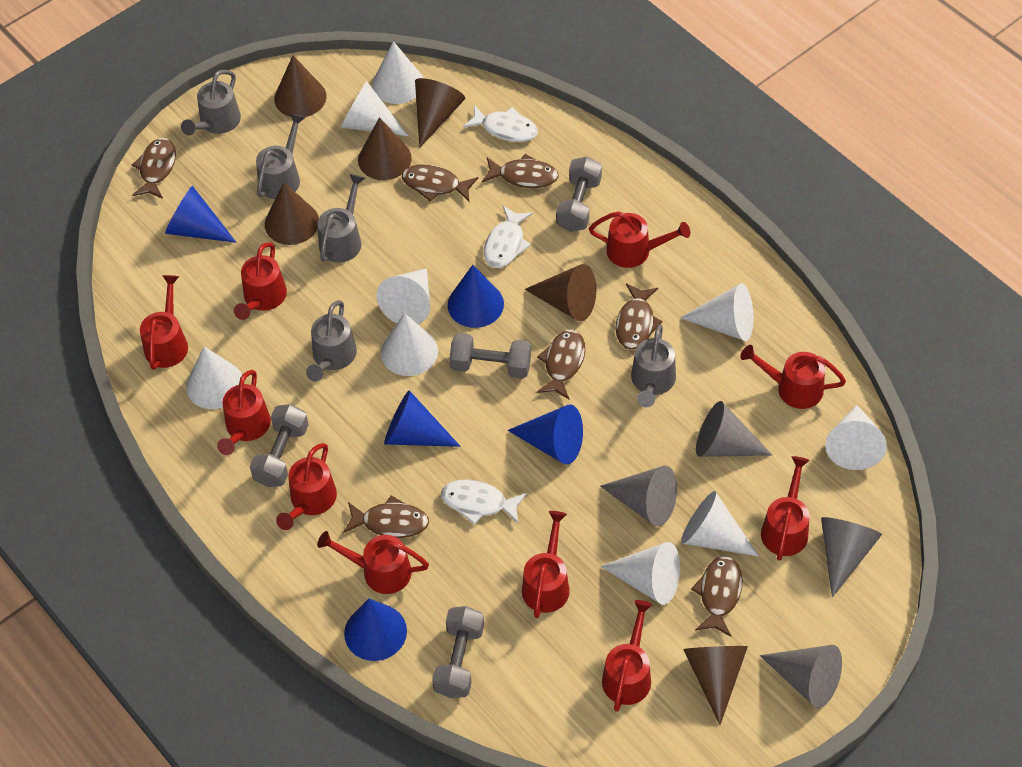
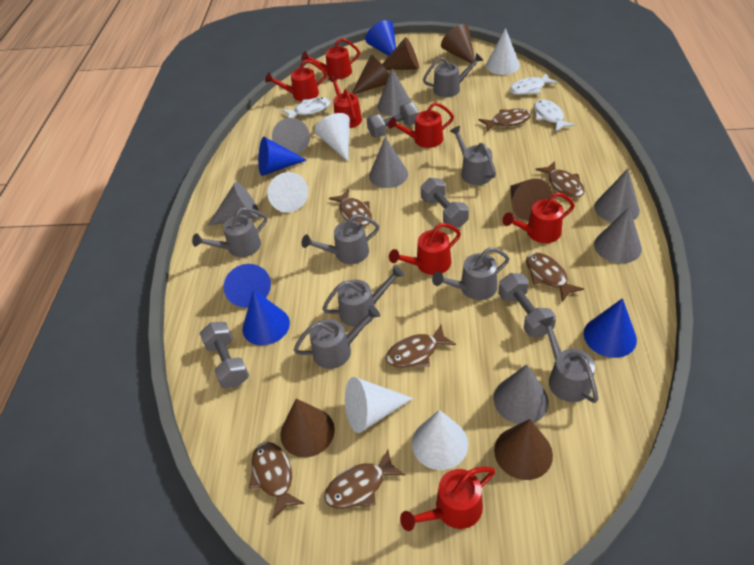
grey cone: 4 -> 7
grey watering can: 5 -> 8
red watering can: 10 -> 7
white cone: 9 -> 5

